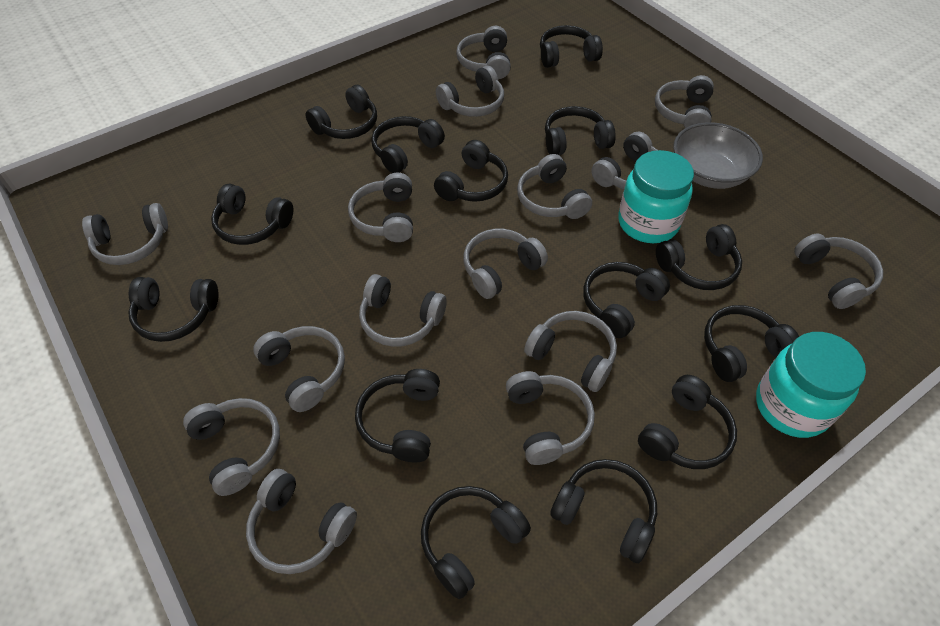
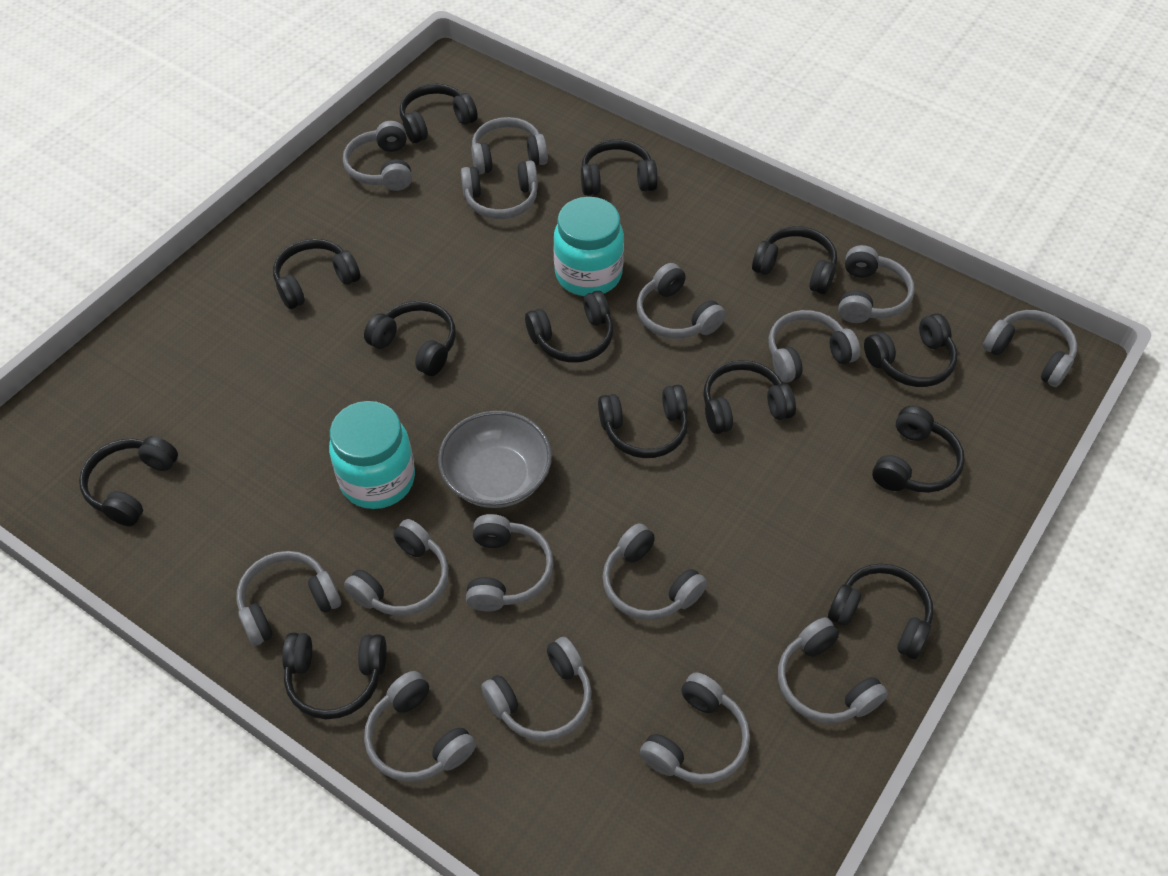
black headphones: 14 -> 13

